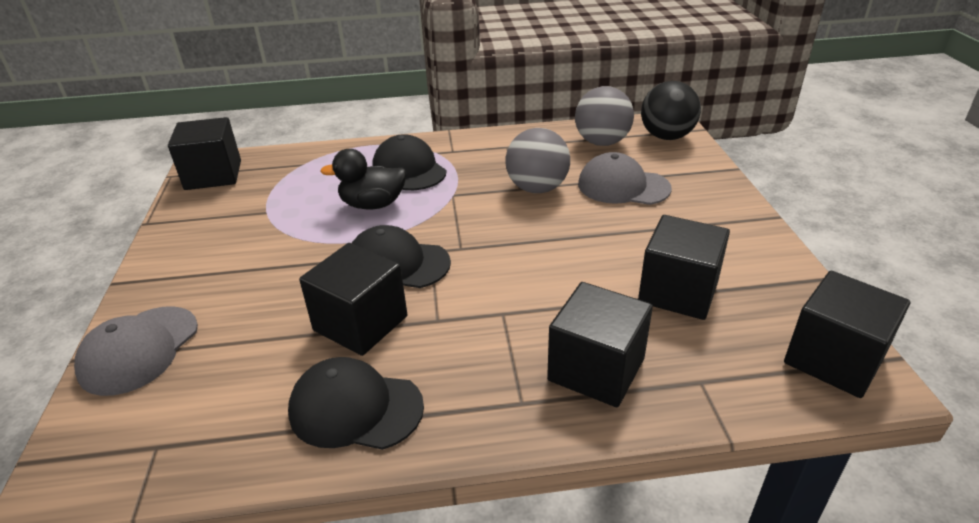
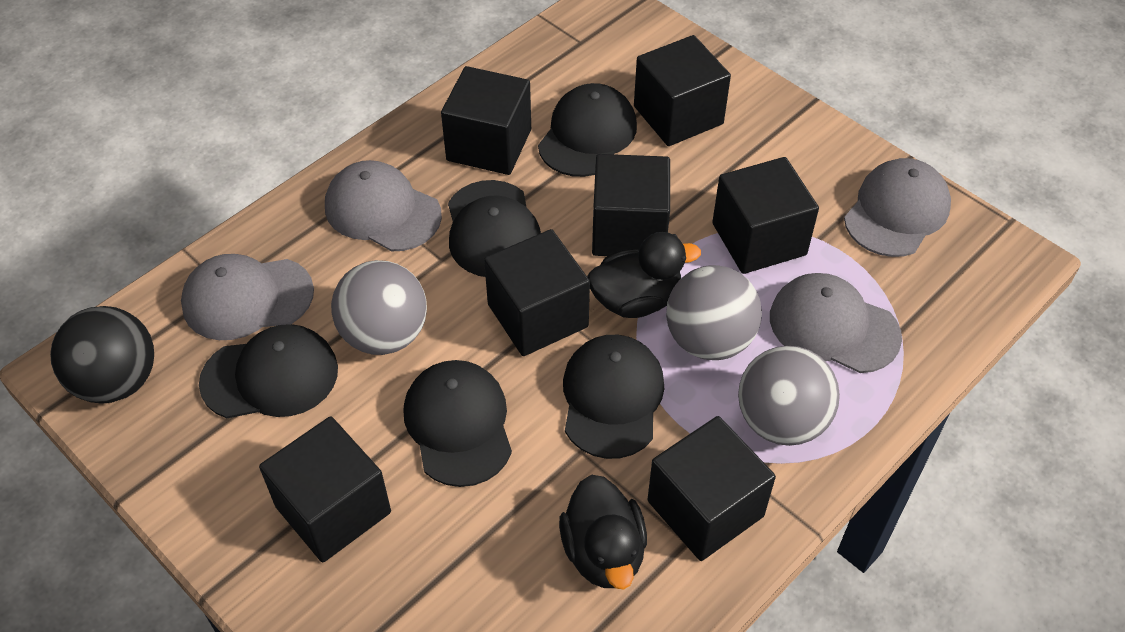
black cap: 3 -> 5
black cube: 5 -> 7
black duck: 1 -> 2
grey ball: 2 -> 3
grey cap: 2 -> 4

